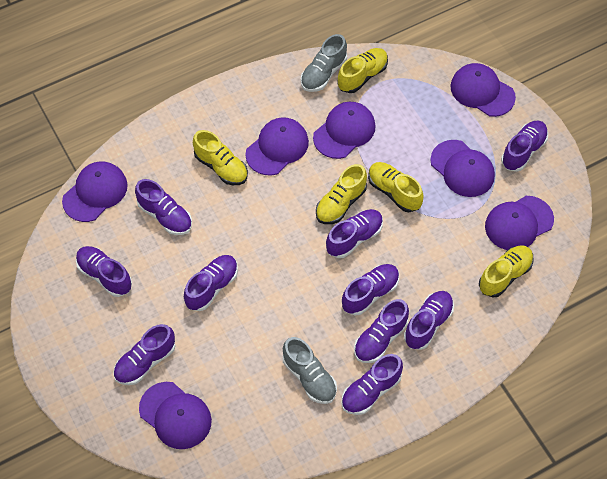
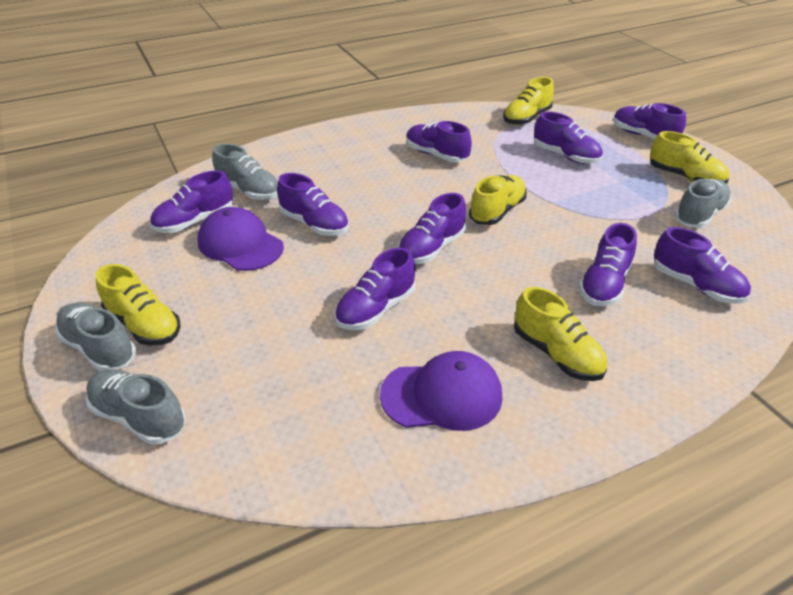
grey shoe: 2 -> 4
purple cap: 7 -> 2
purple shoe: 10 -> 9

